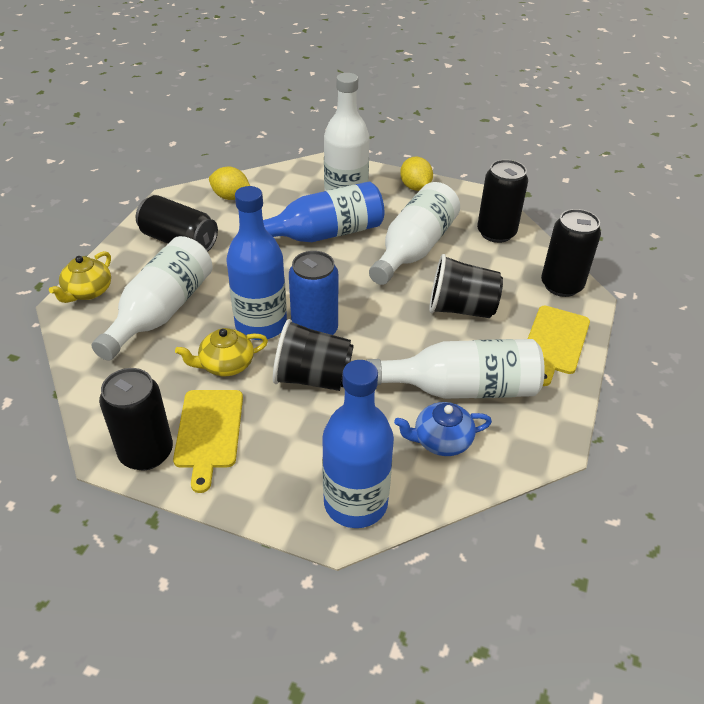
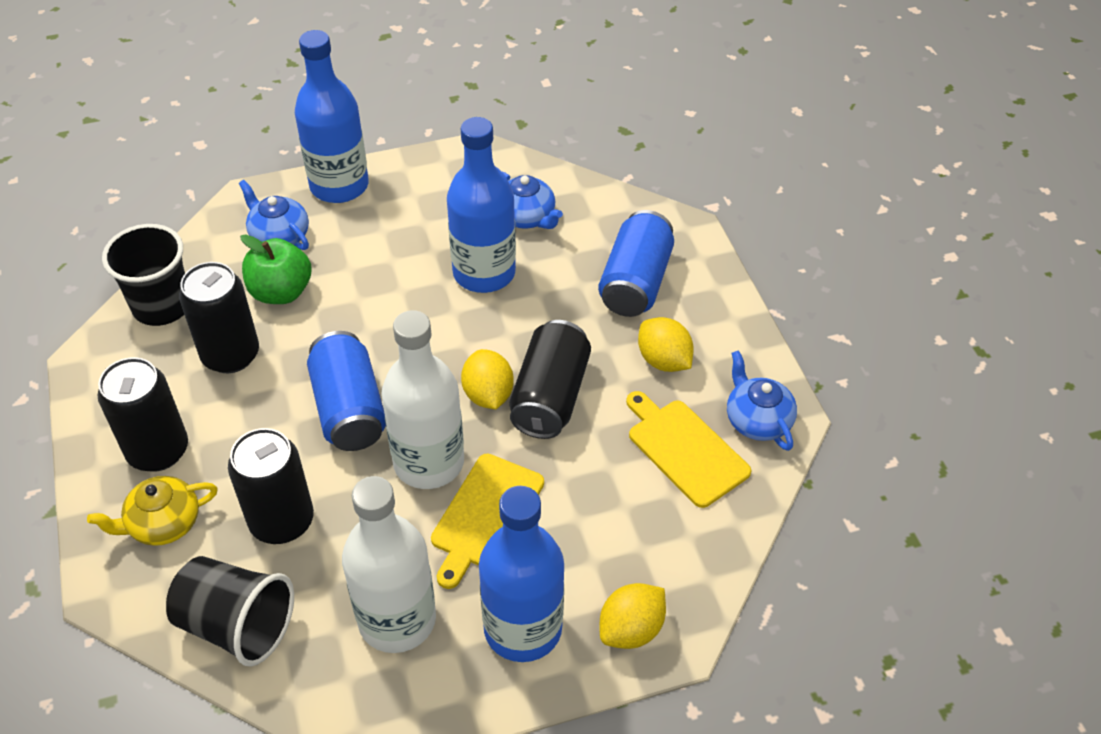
blue can: 1 -> 2
blue teapot: 1 -> 3
green apple: 0 -> 1
white bottle: 4 -> 2
yellow lemon: 2 -> 3
yellow teapot: 2 -> 1

